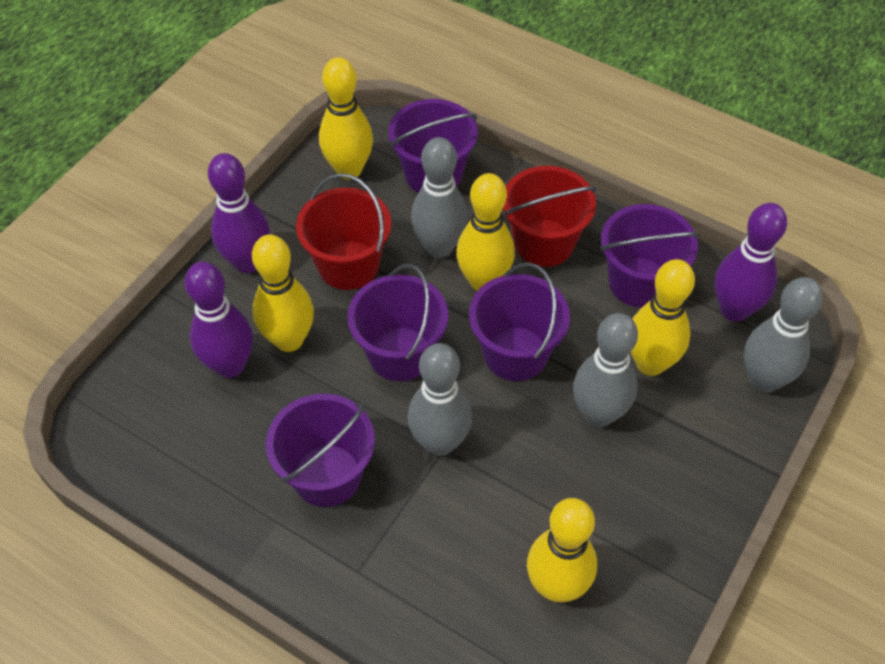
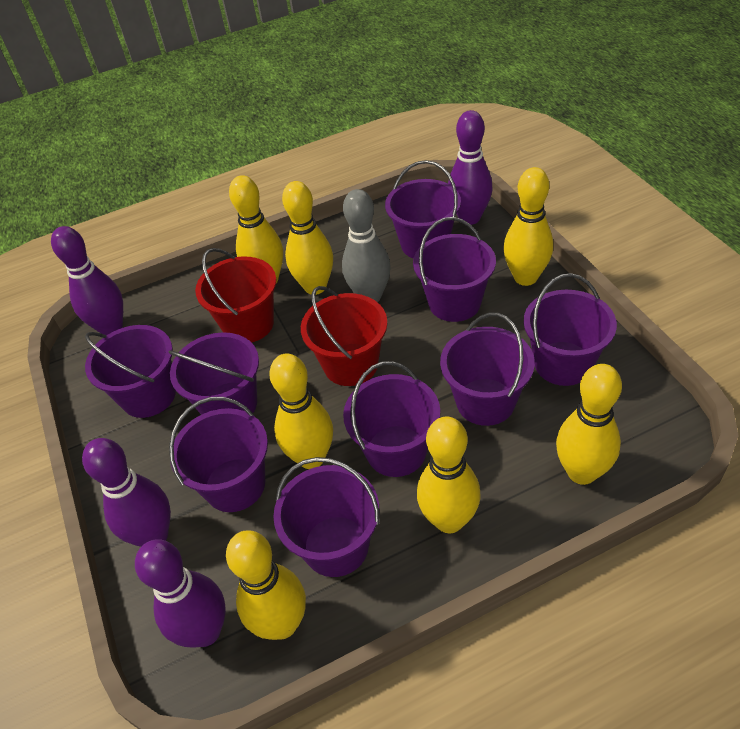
grey bowling pin: 4 -> 1
purple bowling pin: 3 -> 4
purple bucket: 5 -> 9
yellow bowling pin: 5 -> 7

